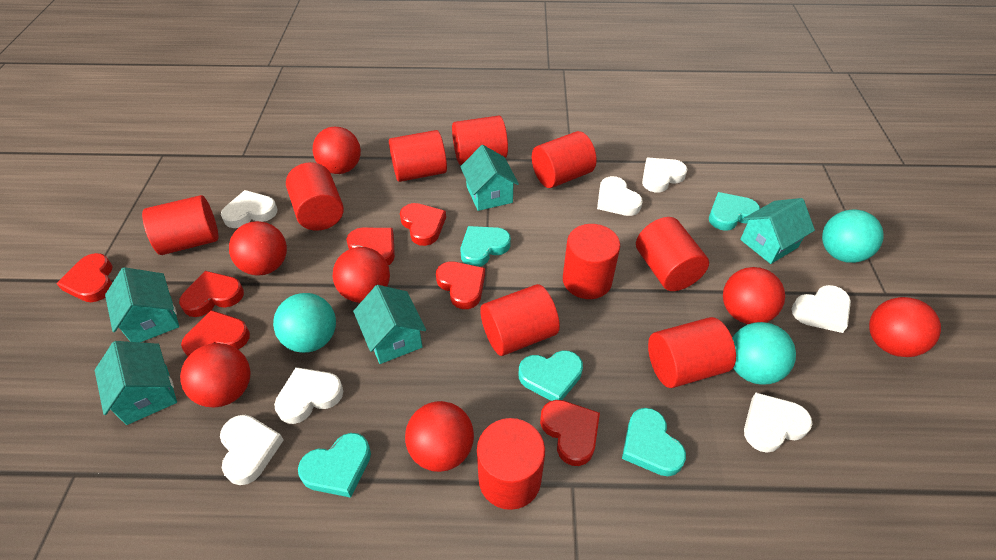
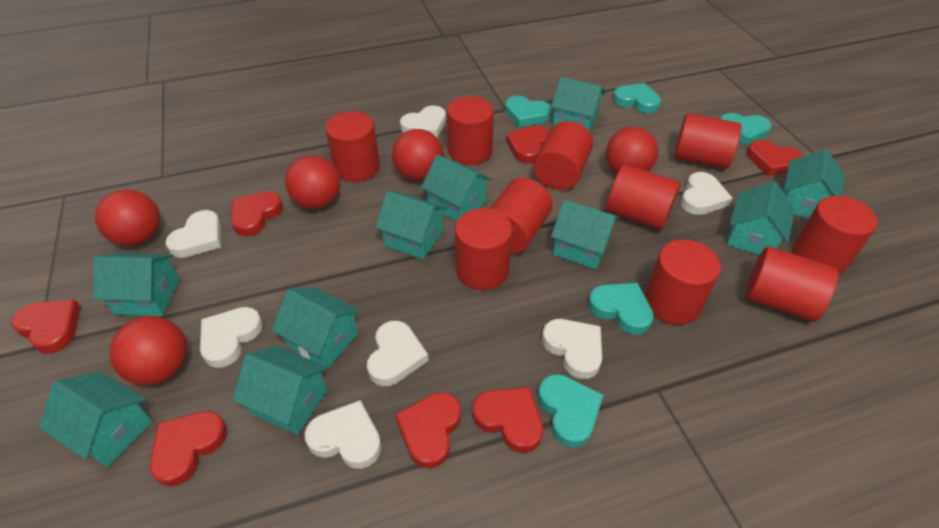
red ball: 7 -> 5
turquoise ball: 3 -> 0
turquoise house: 5 -> 10

